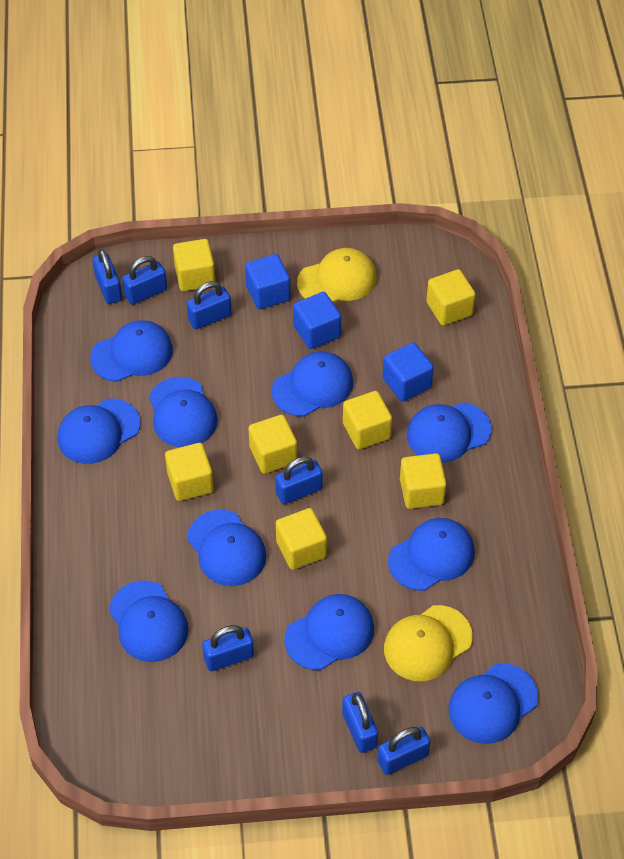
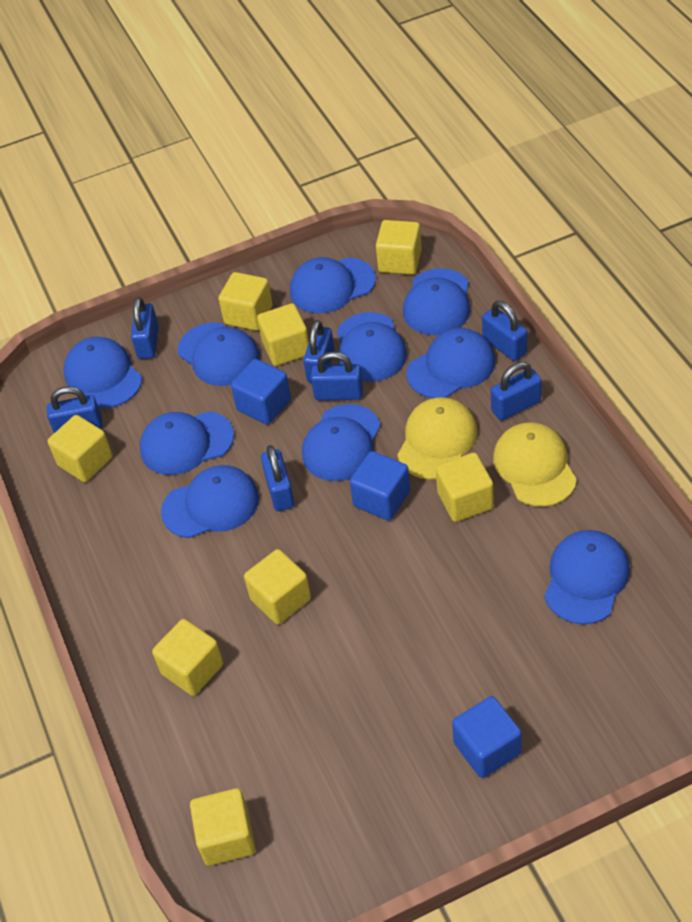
yellow cube: 7 -> 8

